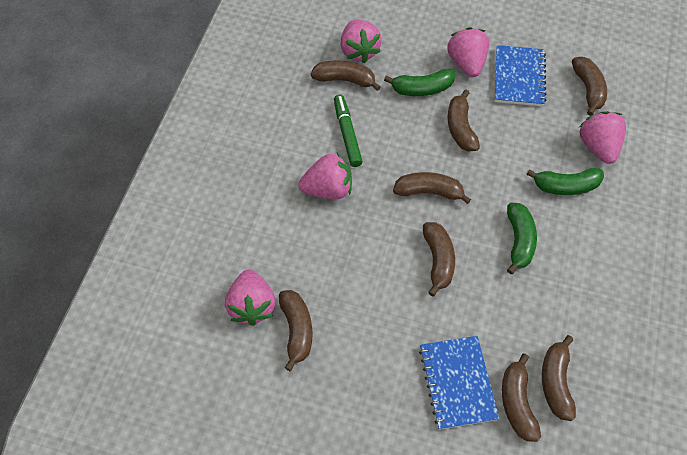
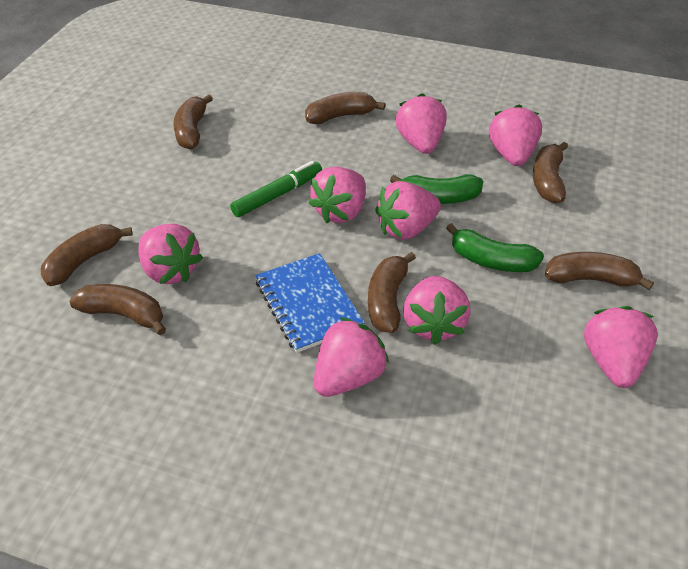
blue notebook: 2 -> 1
brown banana: 8 -> 7
green banana: 3 -> 2
pink strawberry: 5 -> 8

